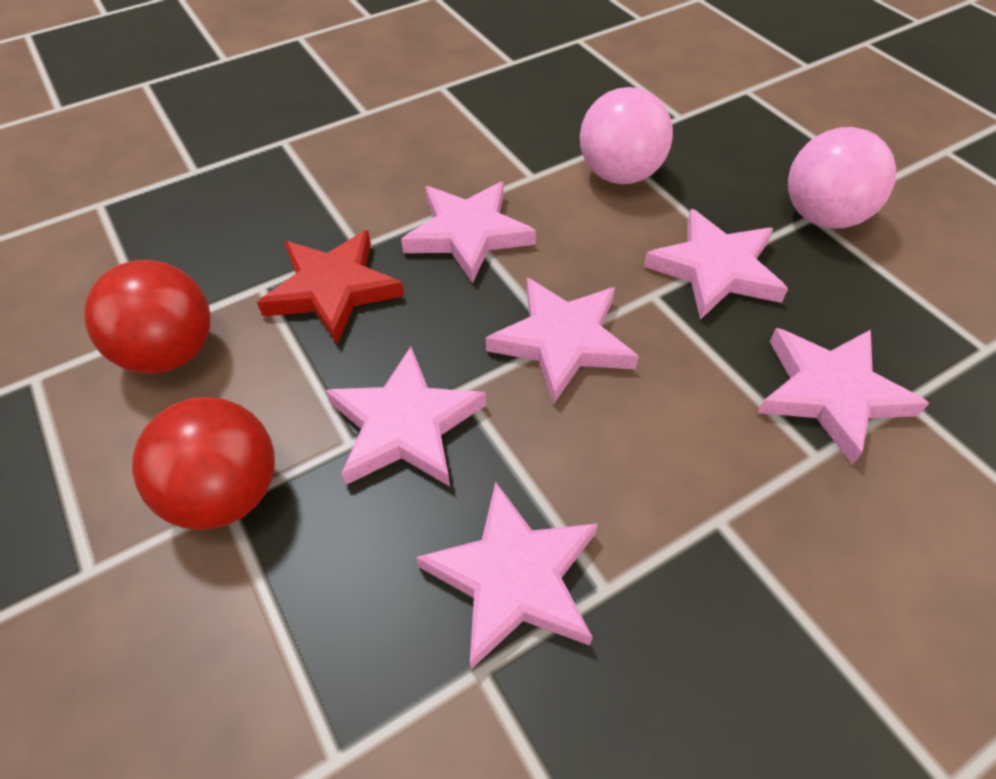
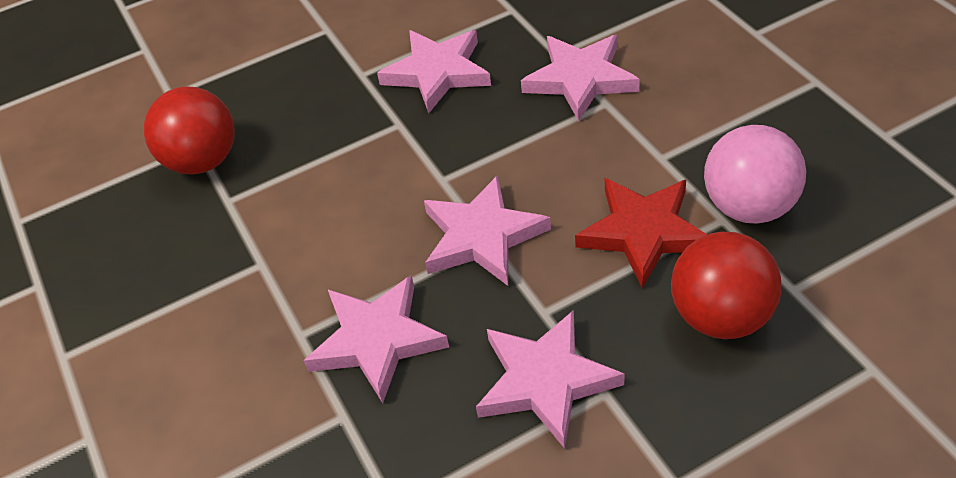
pink ball: 2 -> 1
pink star: 6 -> 5

